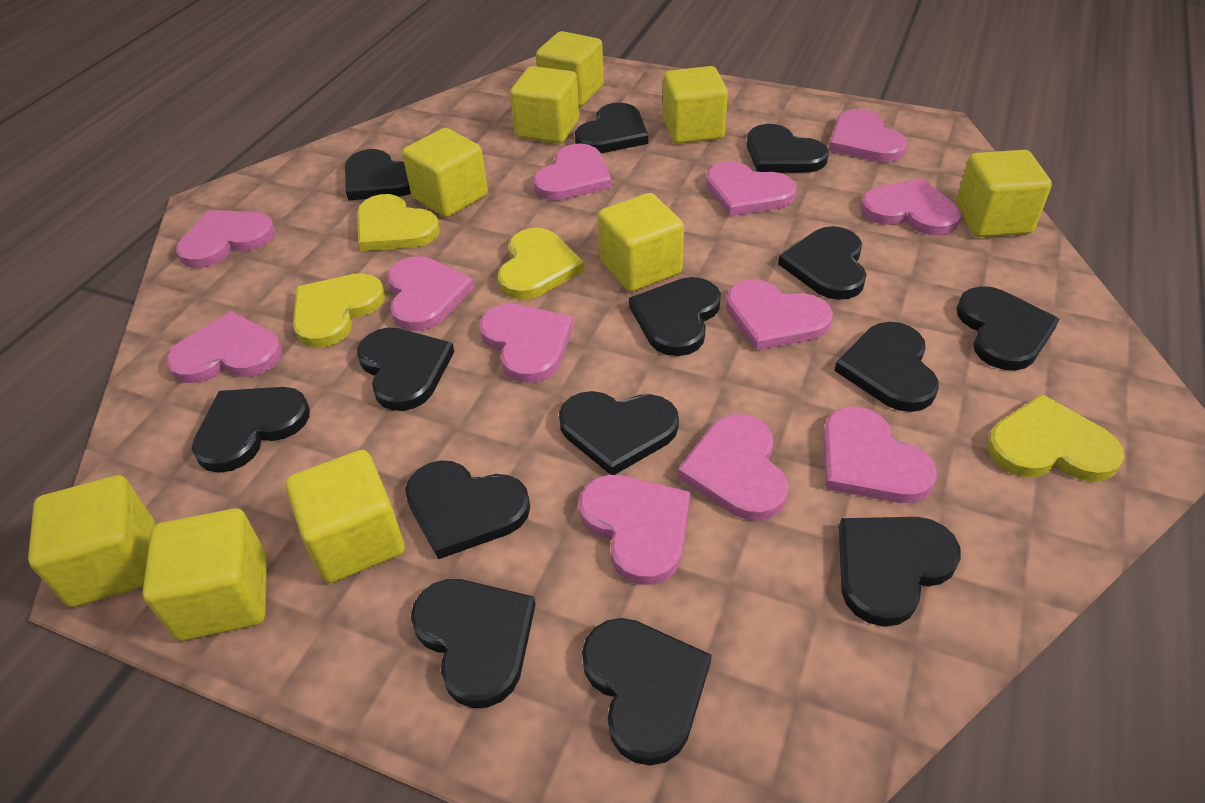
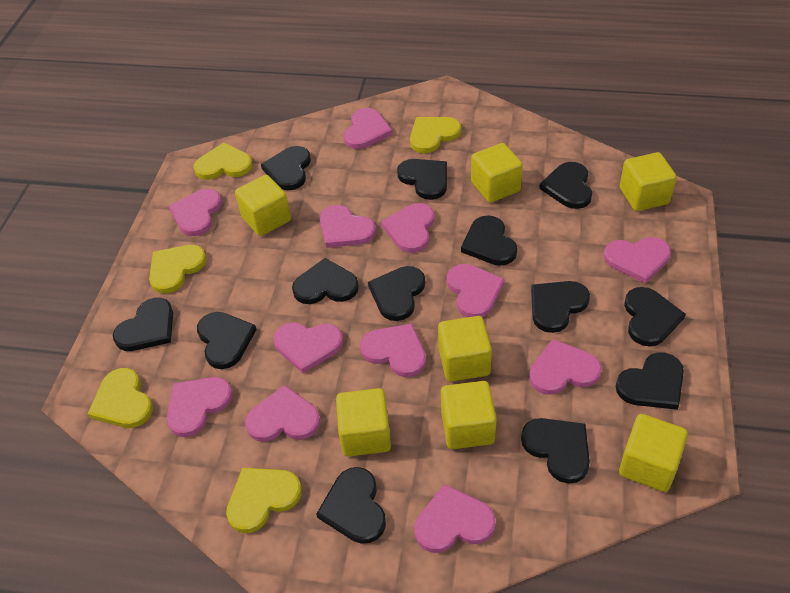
black heart: 14 -> 13
yellow cube: 9 -> 7
yellow heart: 4 -> 5

